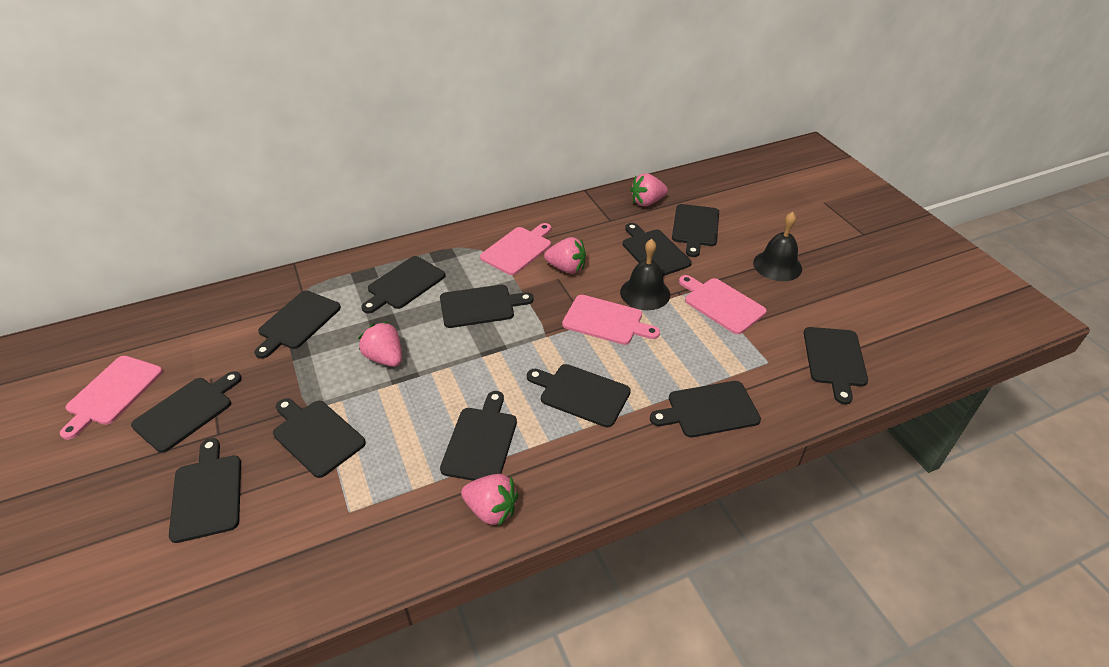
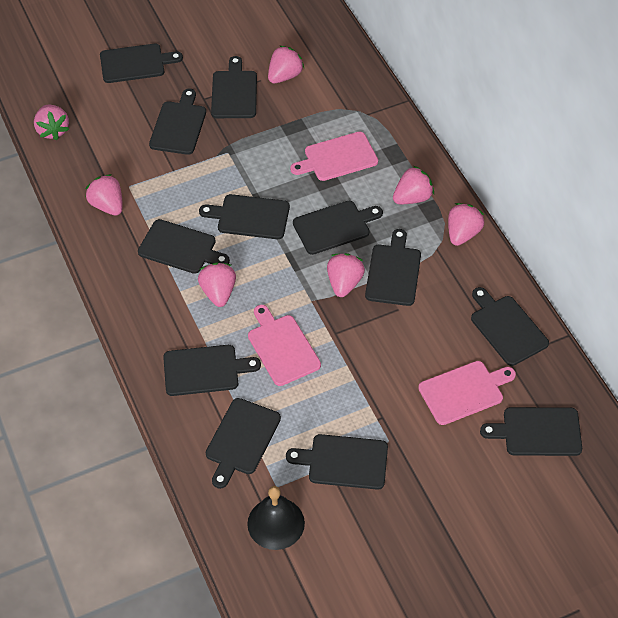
black bell: 2 -> 1
pink cutting board: 4 -> 3
pink strawberry: 4 -> 7

